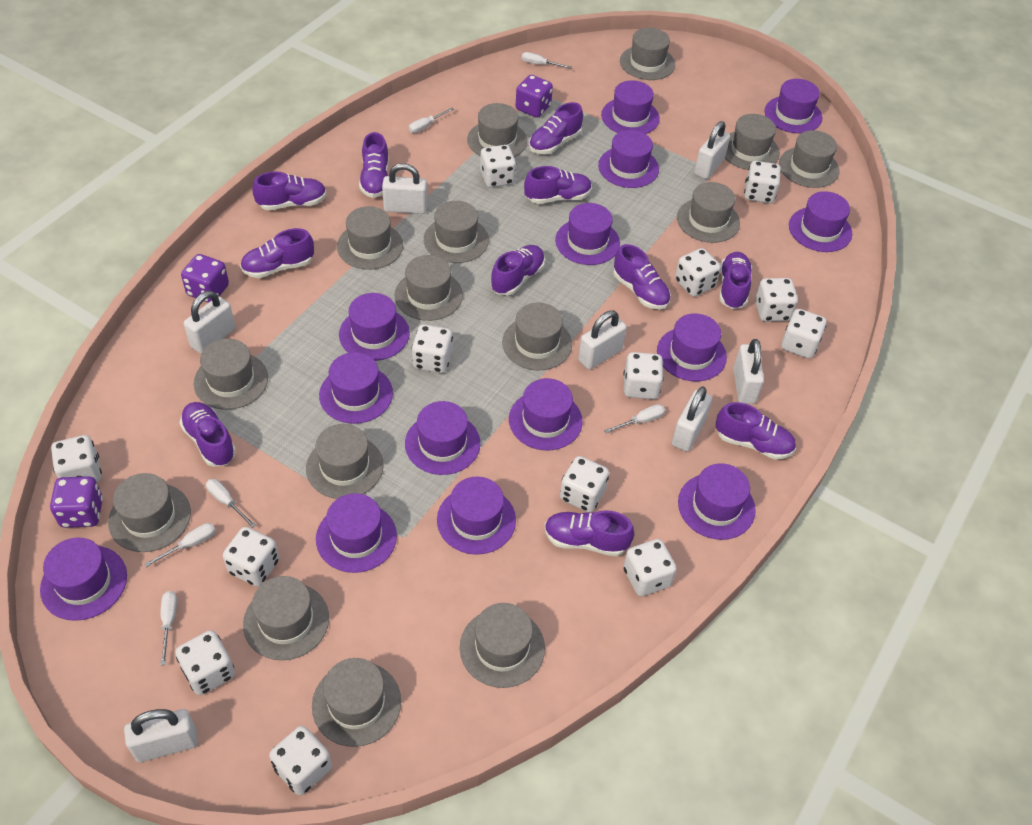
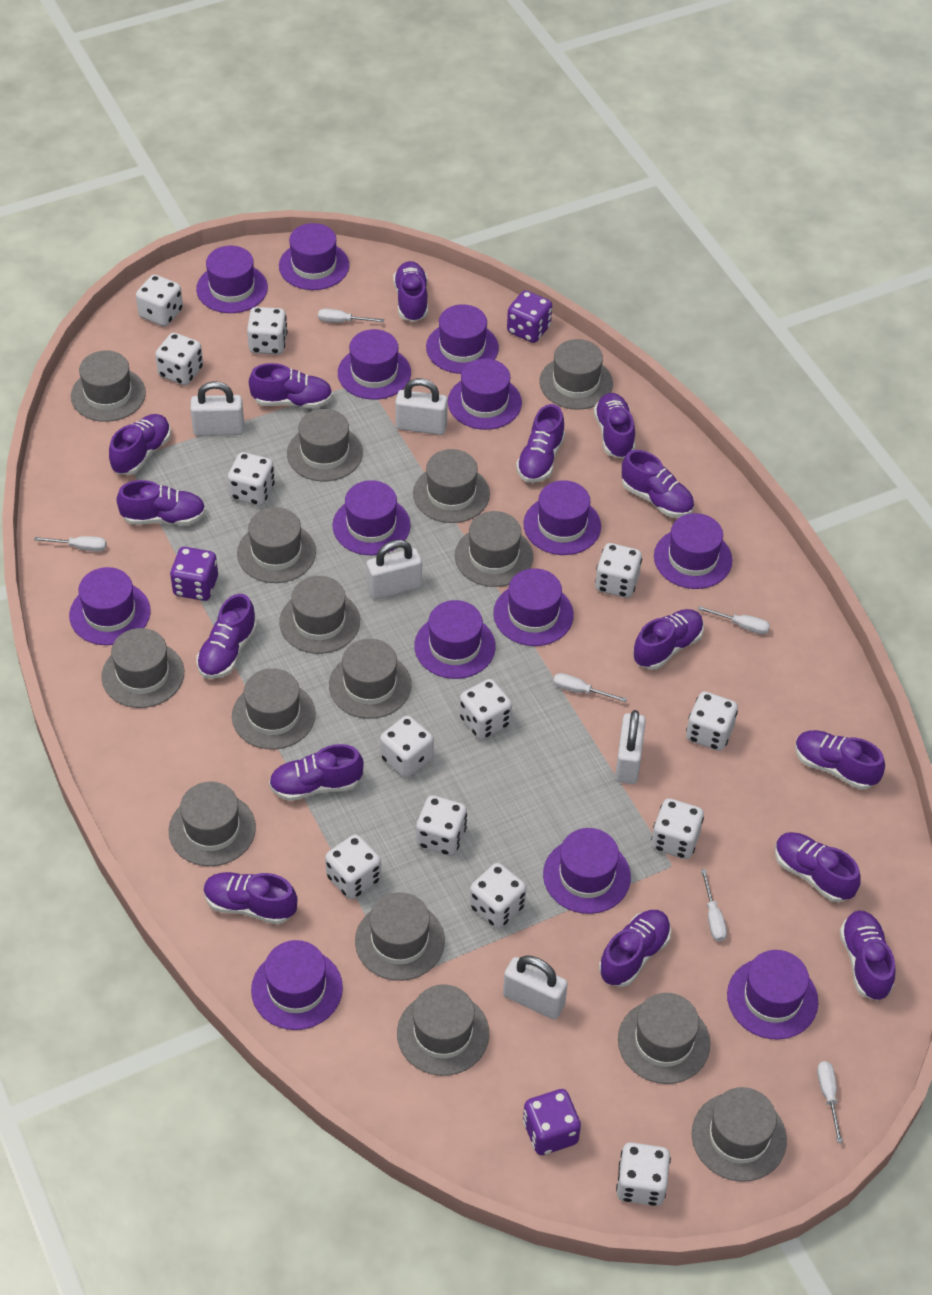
purple shoe: 11 -> 15
white padlock: 7 -> 5

